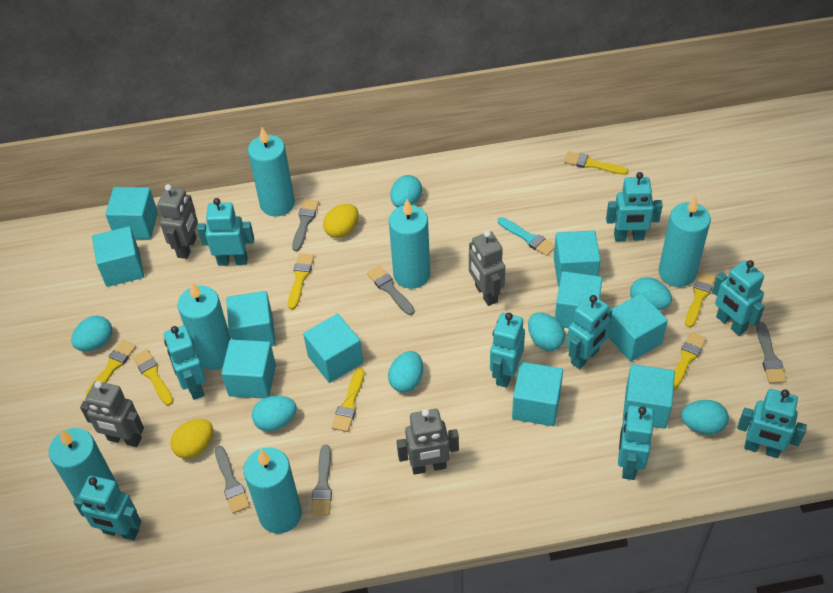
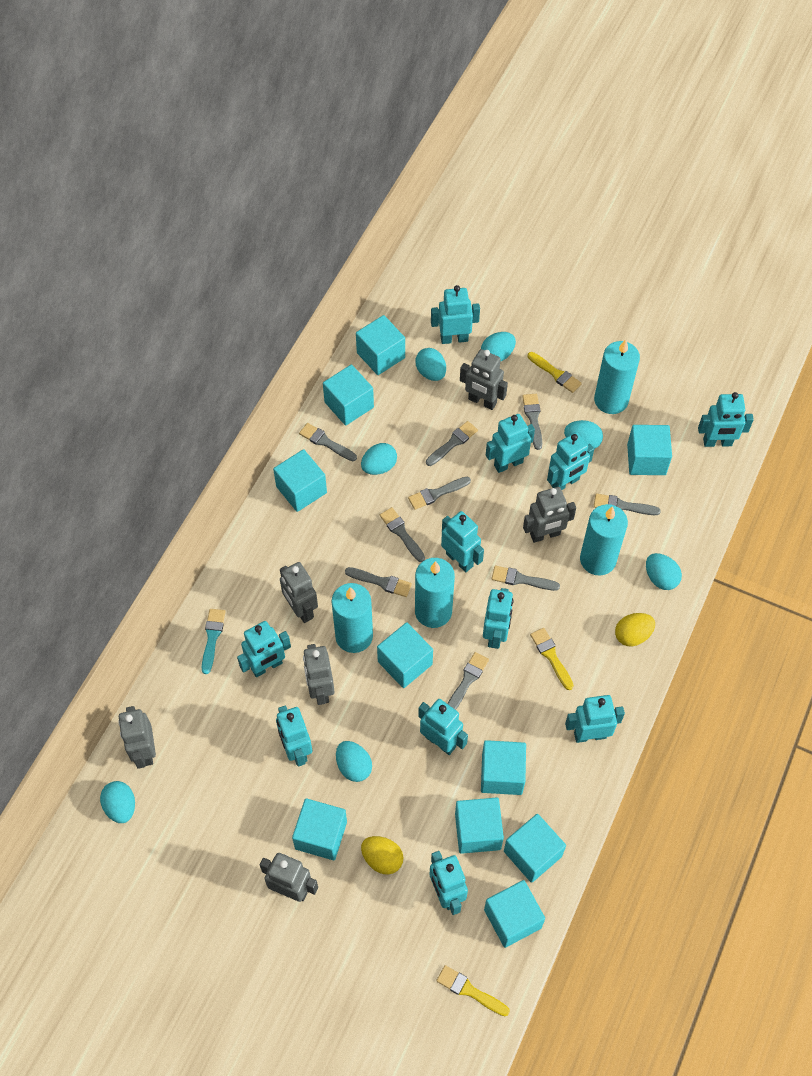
grey brush: 5 -> 9
grey robot: 4 -> 6
turquoise candle: 6 -> 4
turquoise robot: 9 -> 11
yellow brush: 7 -> 3

